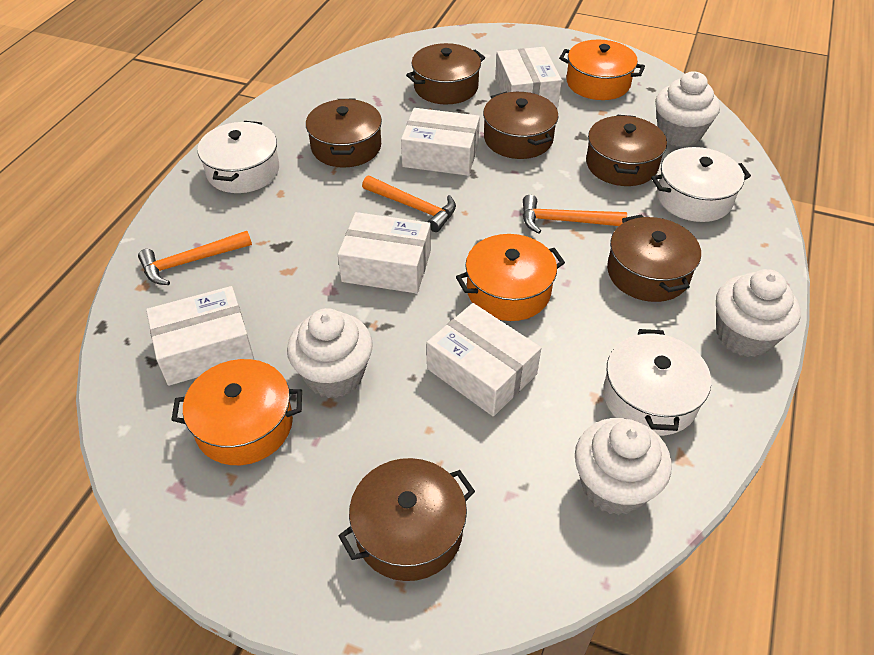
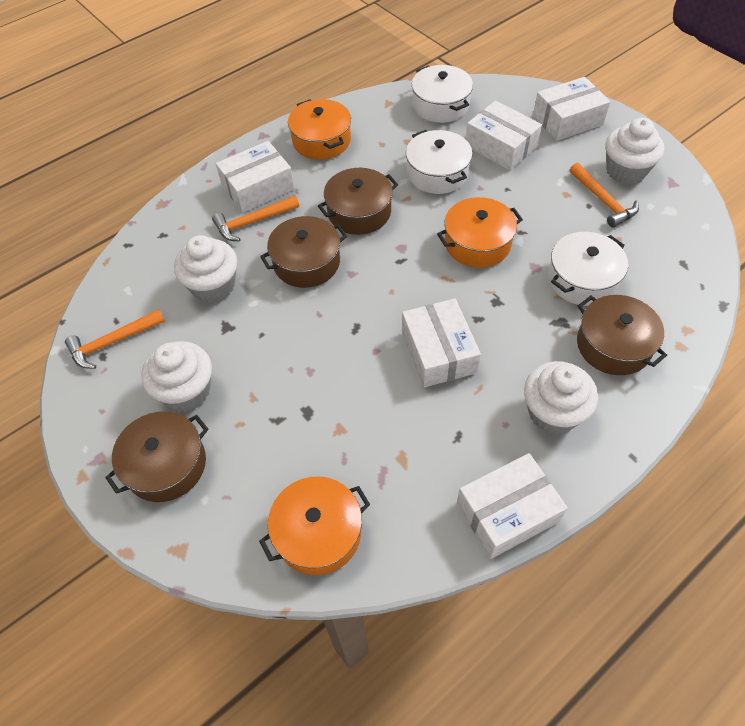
brown pot: 6 -> 4

